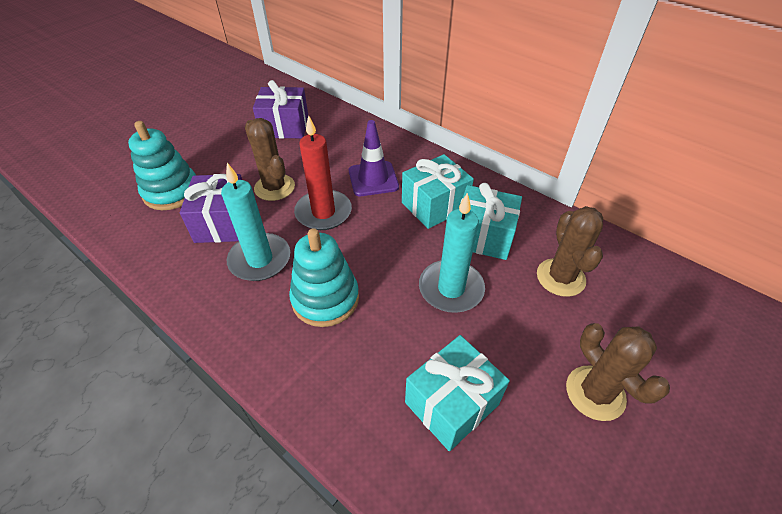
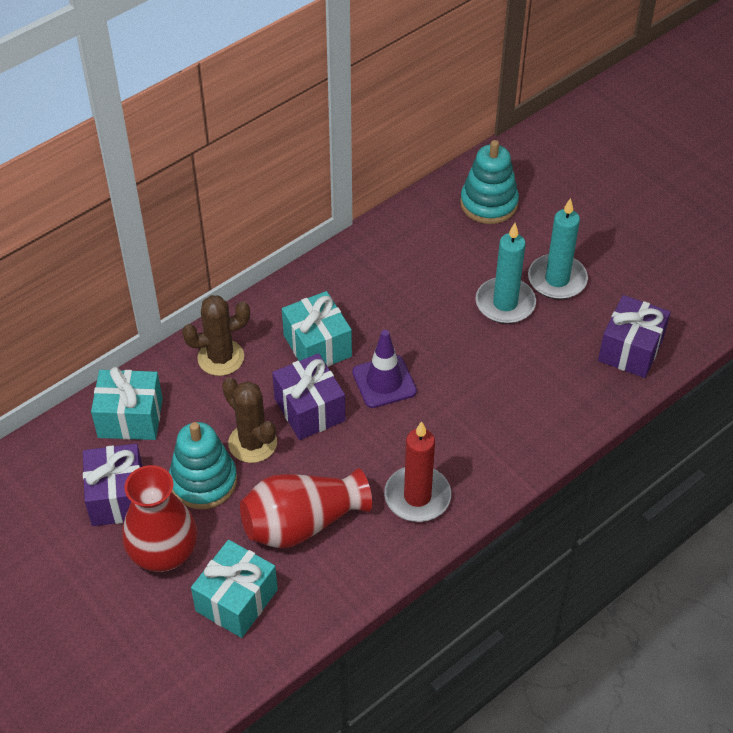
brown cactus: 3 -> 2
purple gift: 2 -> 3
red vase: 0 -> 2

